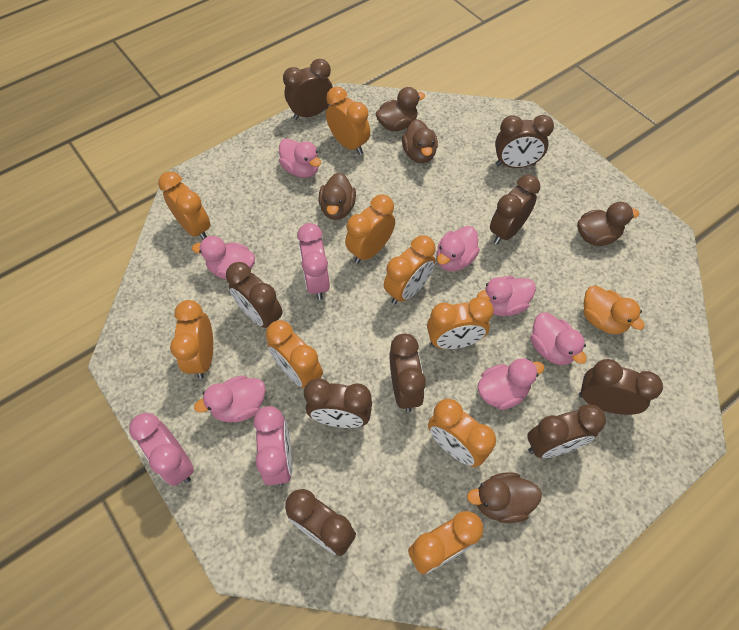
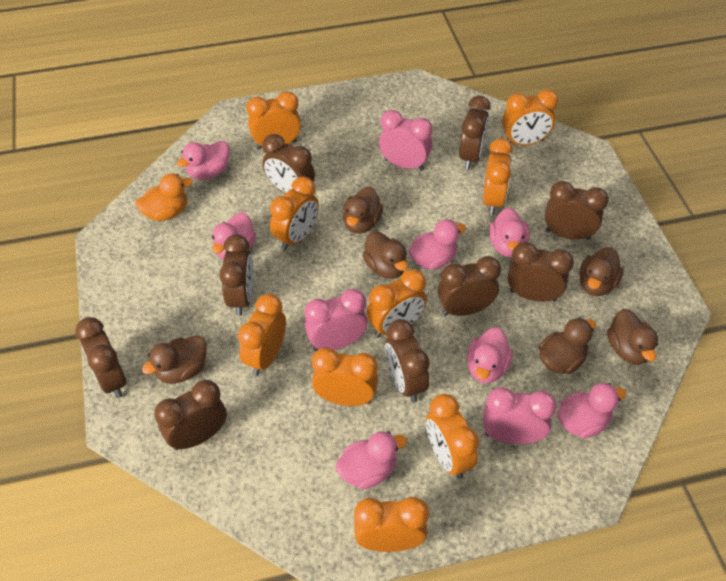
brown duck: 5 -> 6

